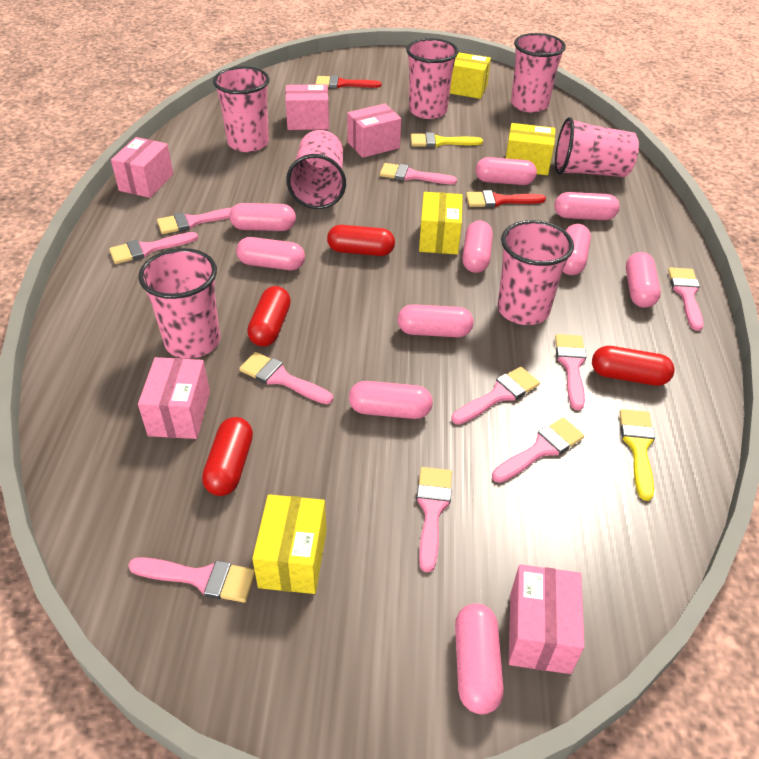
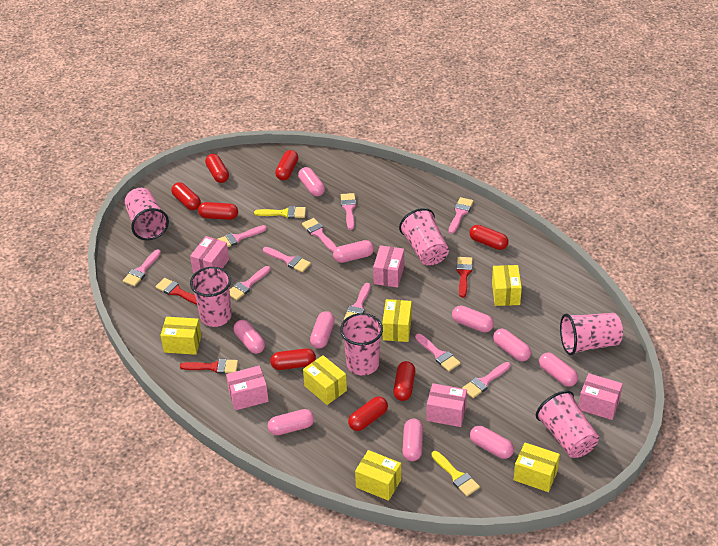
pink cup: 7 -> 6
red brush: 2 -> 3
red capsule: 4 -> 8
yellow box: 4 -> 6

